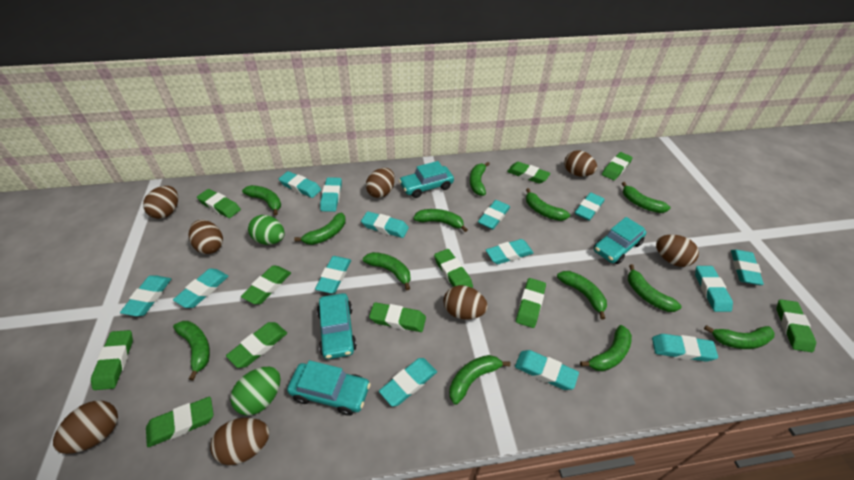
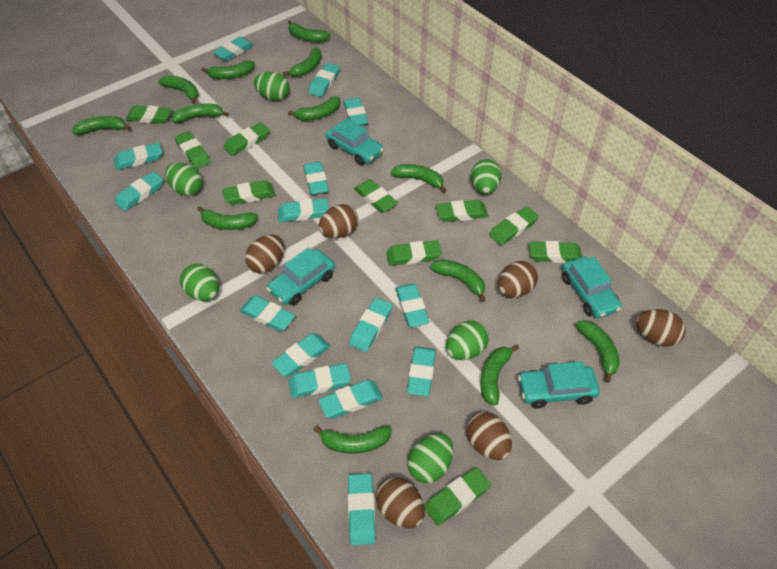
brown egg: 8 -> 6
green egg: 2 -> 6
green eraser: 11 -> 10
turquoise eraser: 14 -> 15

